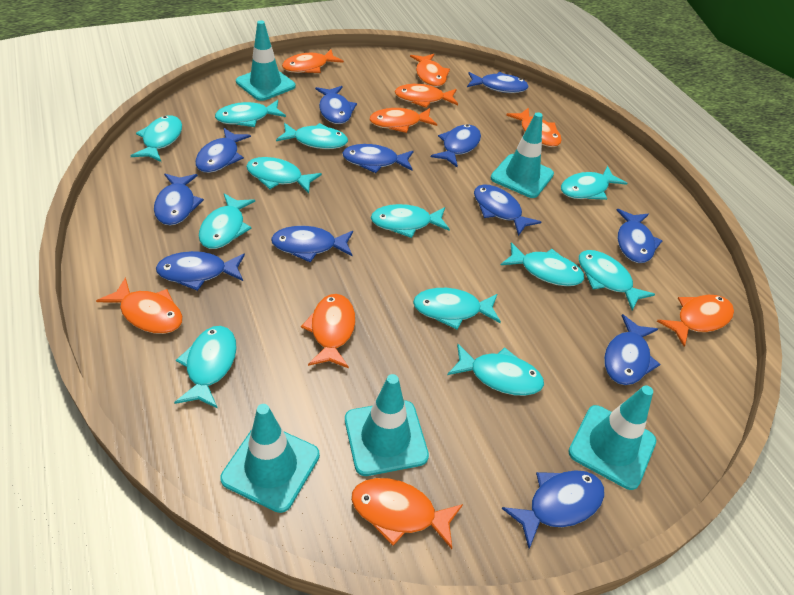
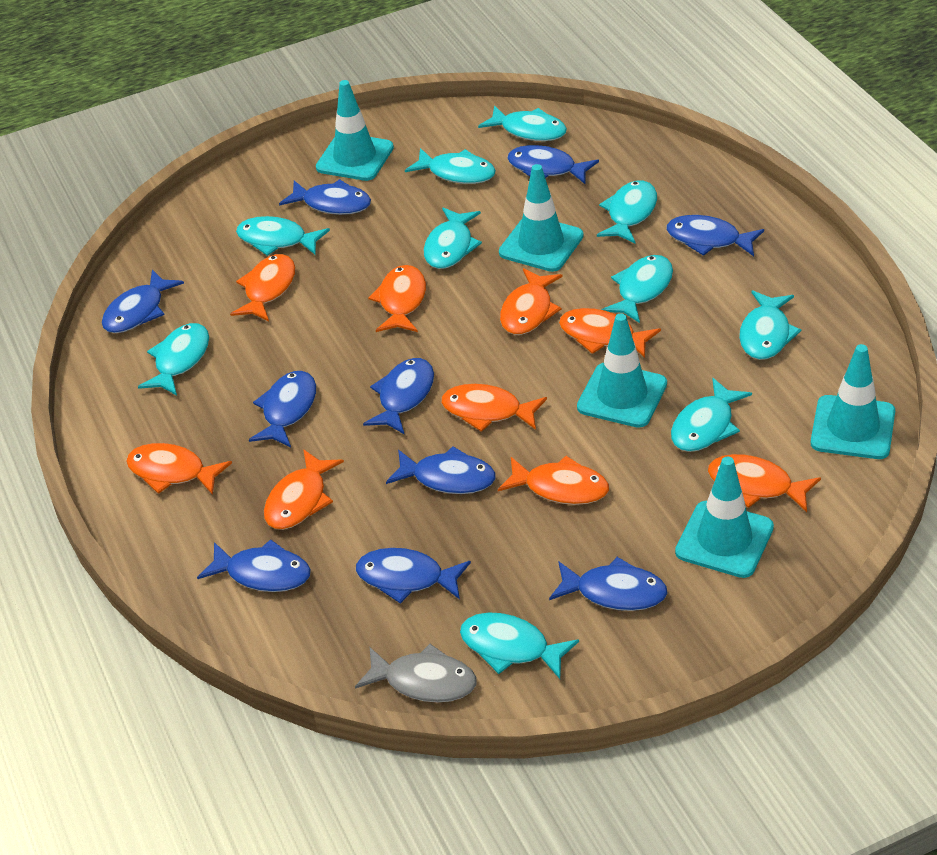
blue fish: 12 -> 10
grey fish: 0 -> 1
turquoise fish: 12 -> 10

